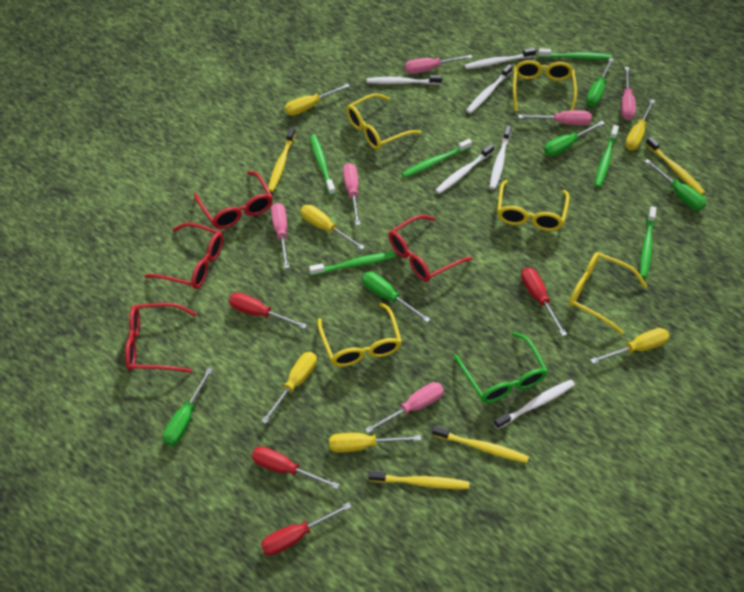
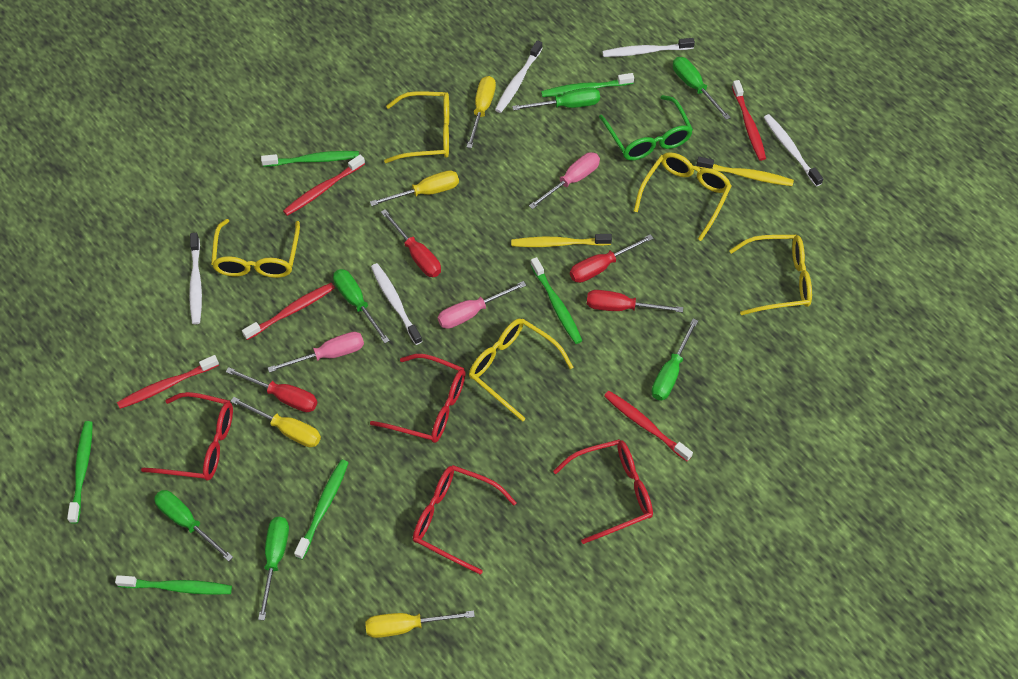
green screwdriver: 5 -> 6
pink screwdriver: 6 -> 3
red toothbrush: 0 -> 5
white toothbrush: 6 -> 5
yellow screwdriver: 6 -> 4
yellow toothbrush: 4 -> 2

